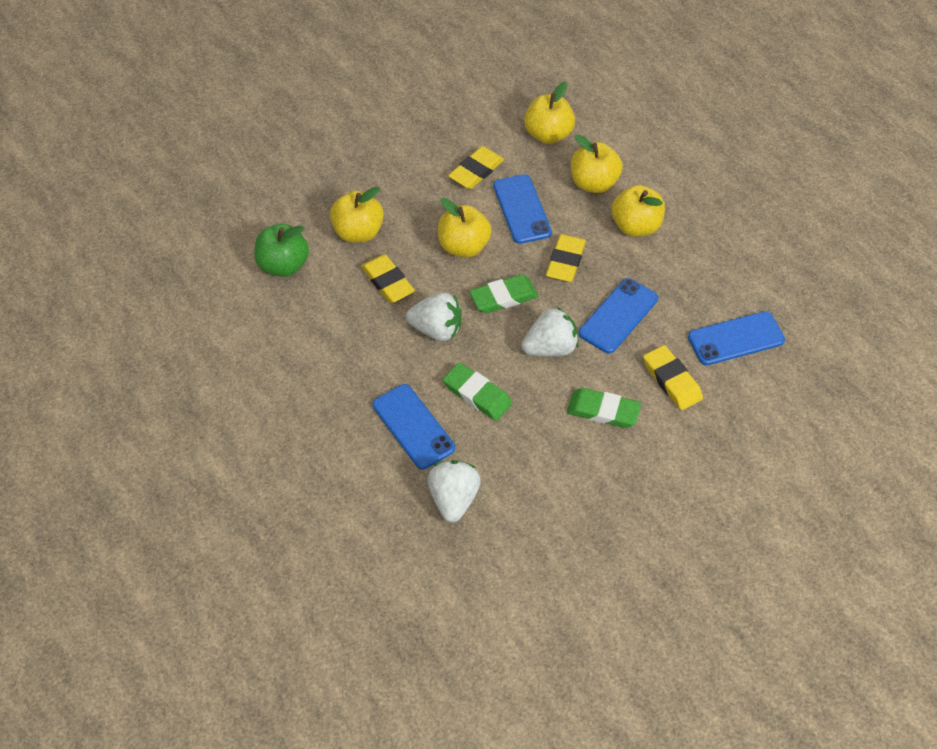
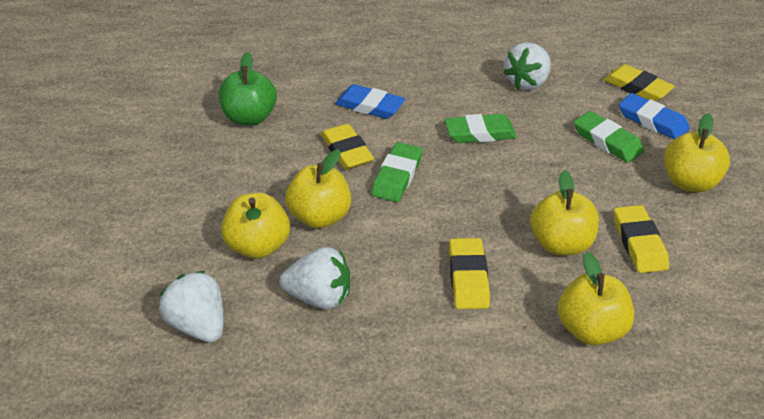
blue eraser: 0 -> 2
blue phone: 4 -> 0

